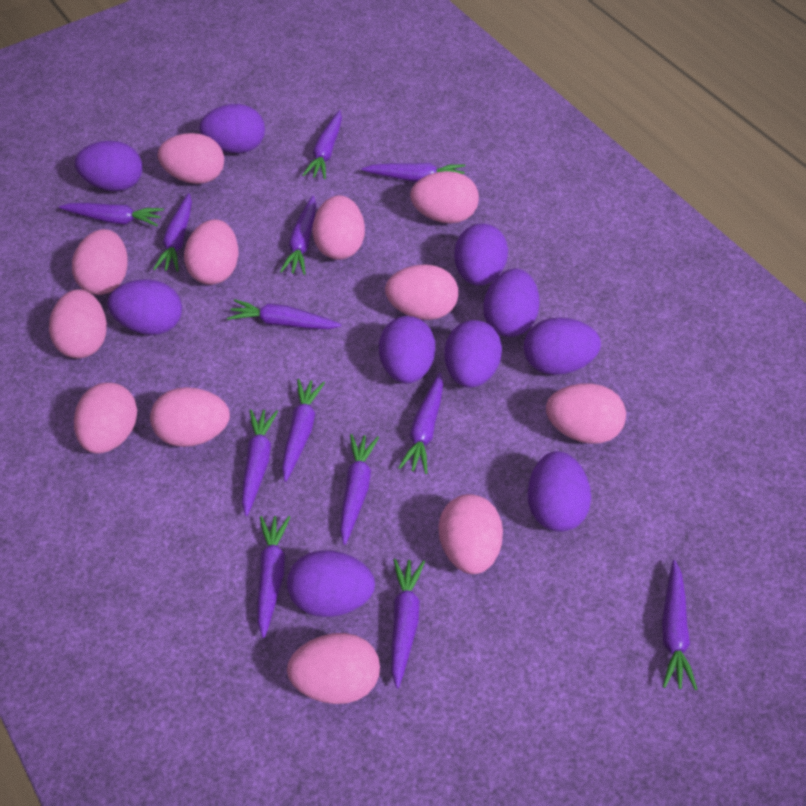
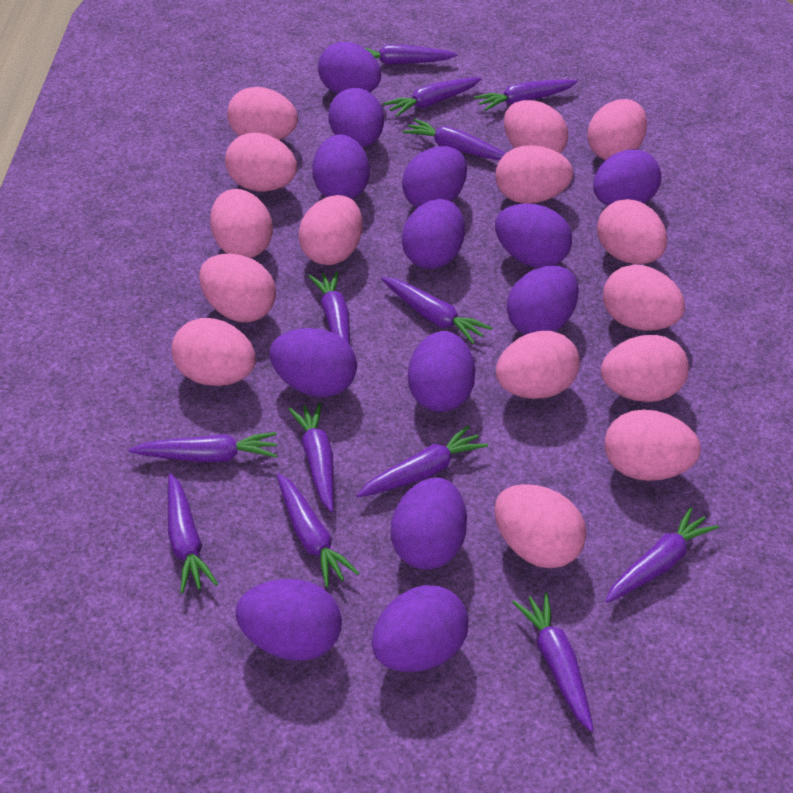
pink egg: 12 -> 15
purple egg: 10 -> 13

